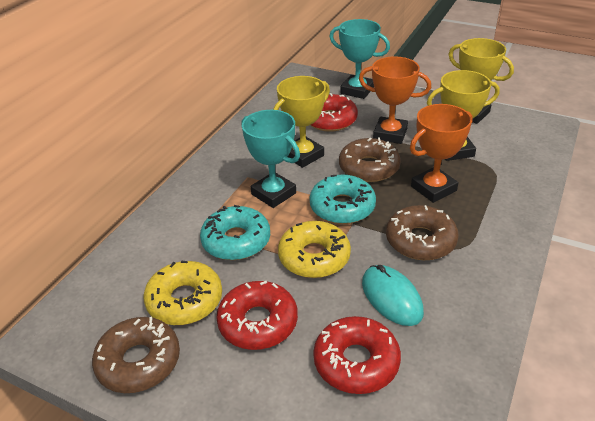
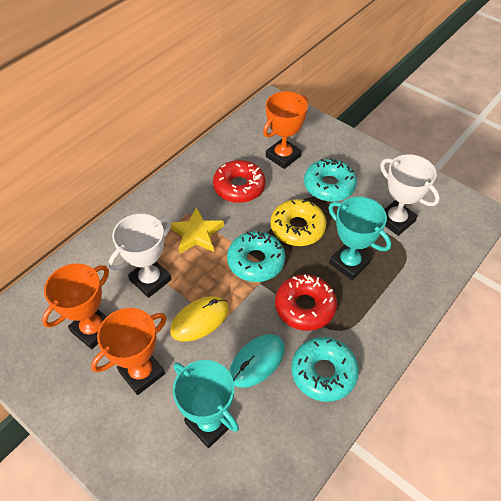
brown donut: 3 -> 0
orange trophy: 2 -> 3
red donut: 3 -> 2
turquoise donut: 2 -> 3
white trophy: 0 -> 2
yellow donut: 2 -> 1
yellow mouse: 0 -> 1
yellow star: 0 -> 1
yellow trophy: 3 -> 0

